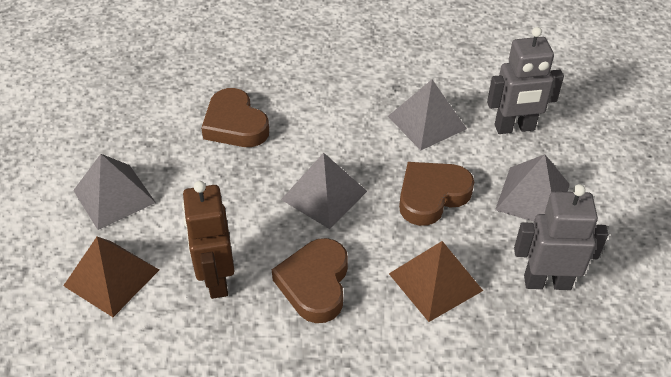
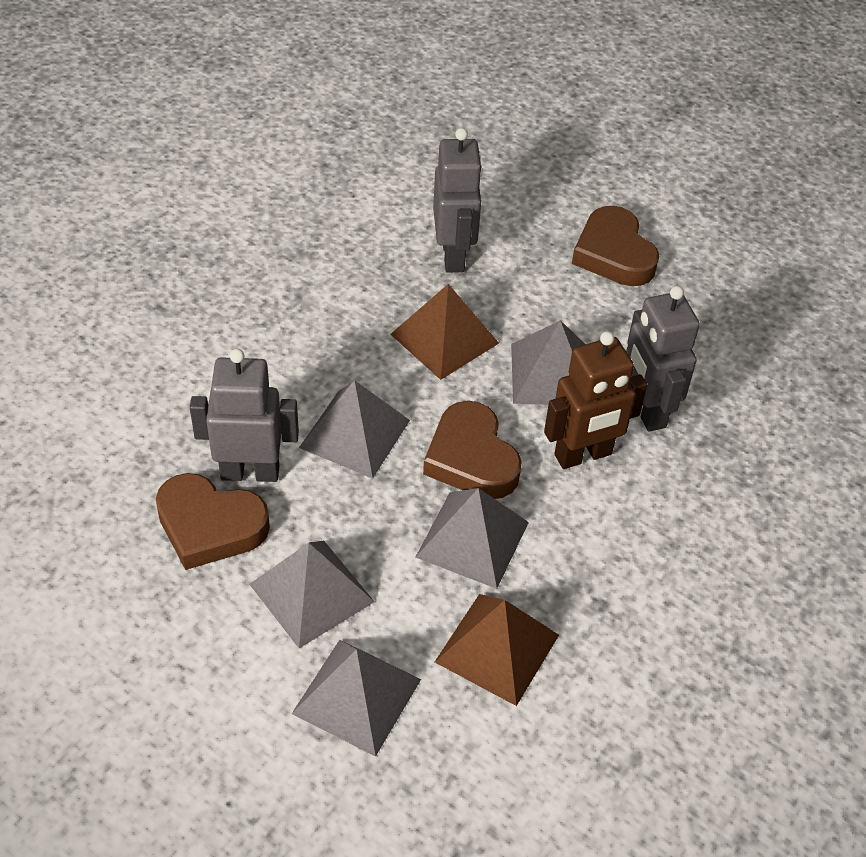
grey pyramid: 4 -> 5
grey robot: 2 -> 3

